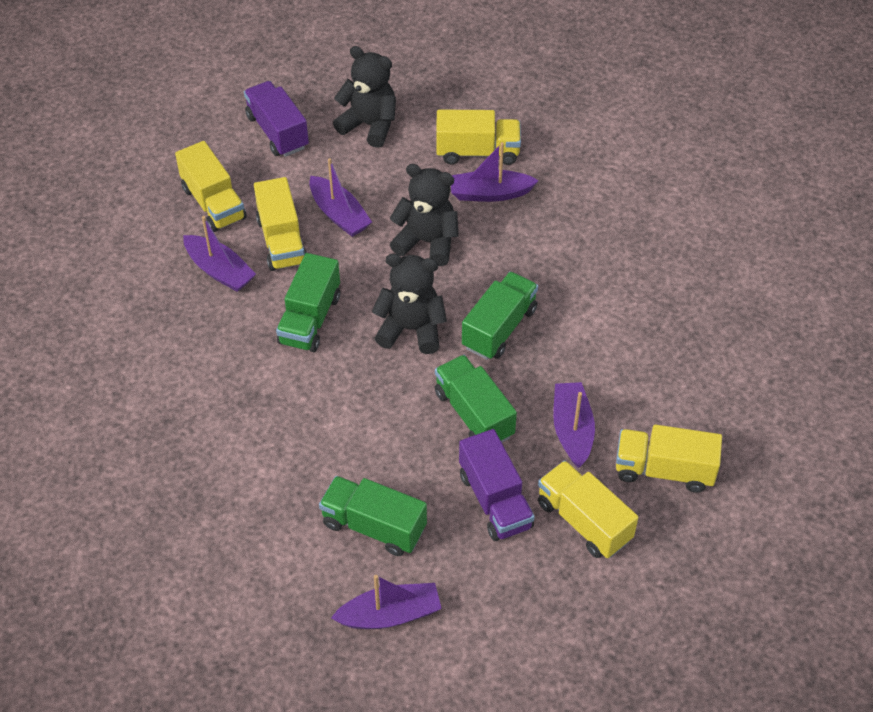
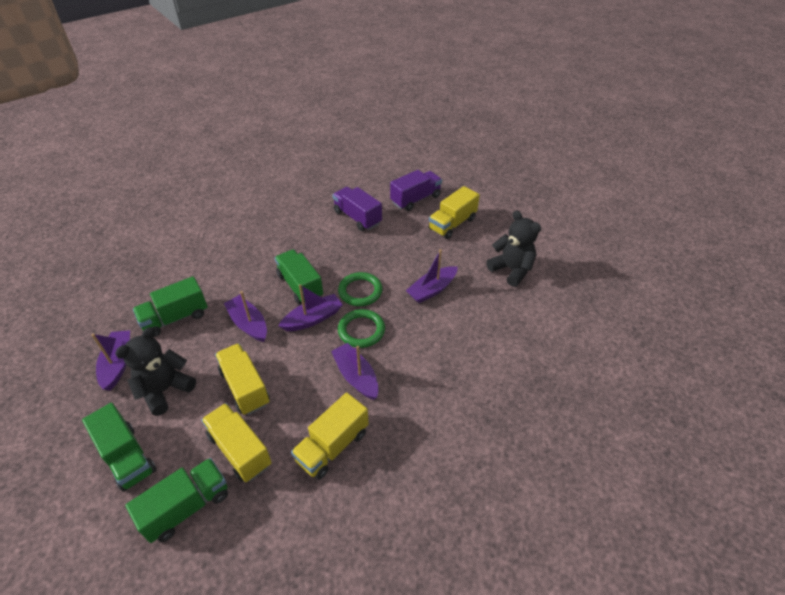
black teddy bear: 3 -> 2
green ring: 0 -> 2
yellow truck: 5 -> 4

